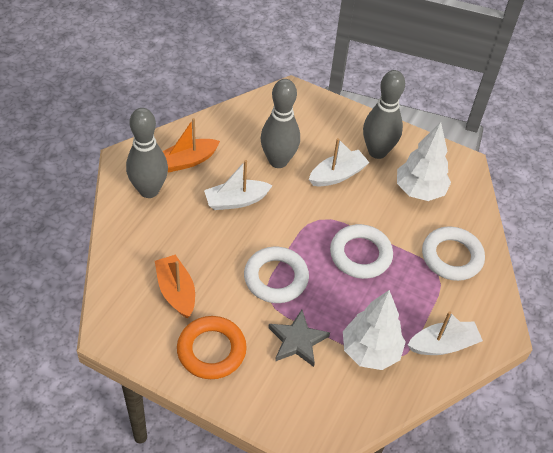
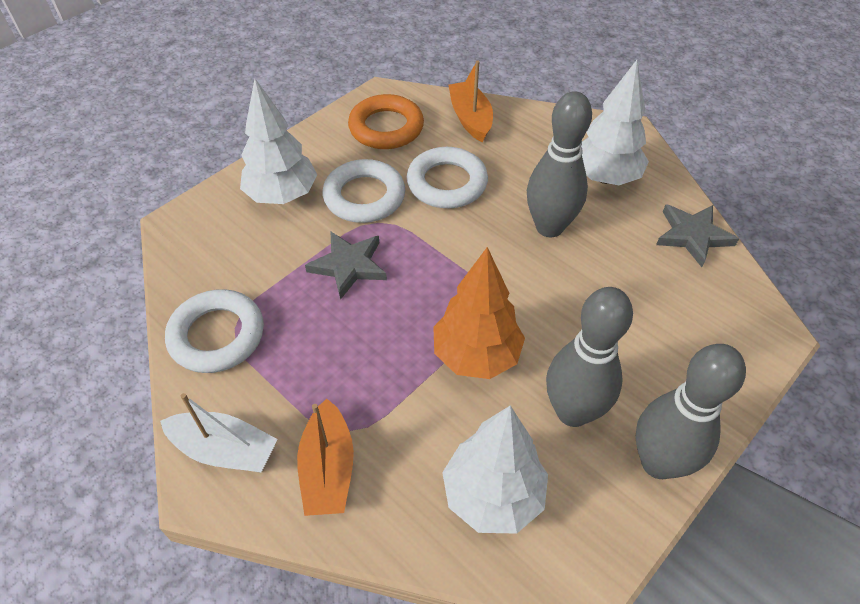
grey star: 1 -> 2
orange tree: 0 -> 1
white boat: 3 -> 1
white tree: 2 -> 3

